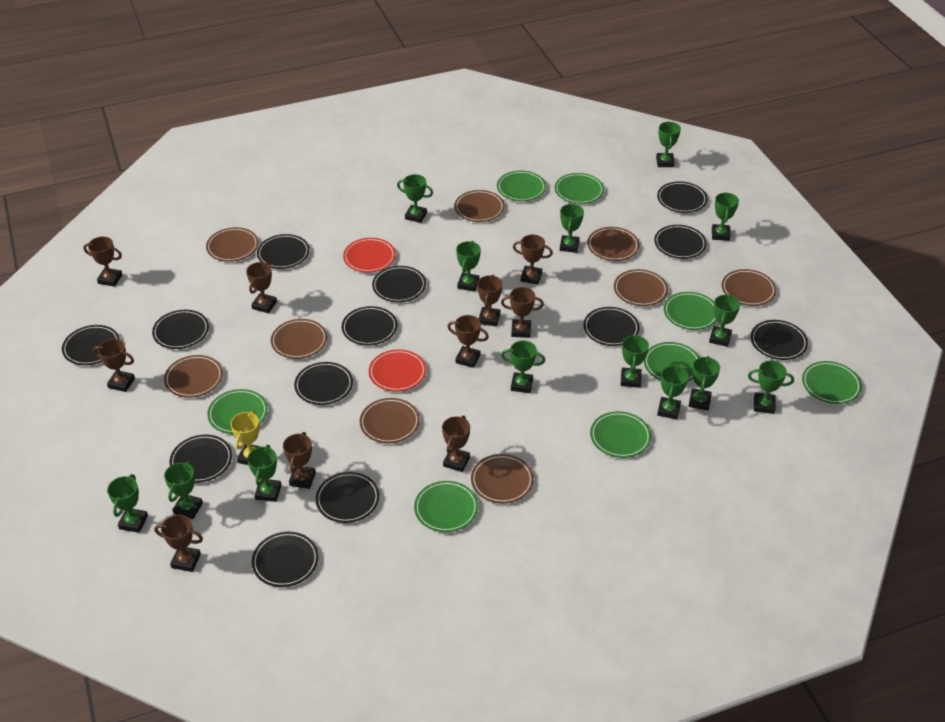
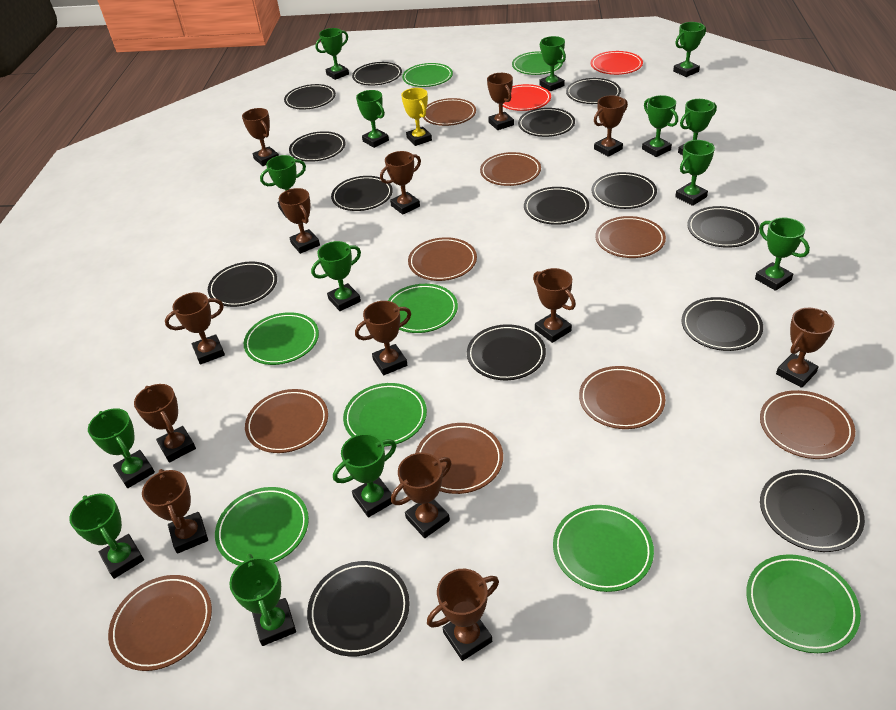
black plate: 13 -> 14
brown trophy: 10 -> 13

